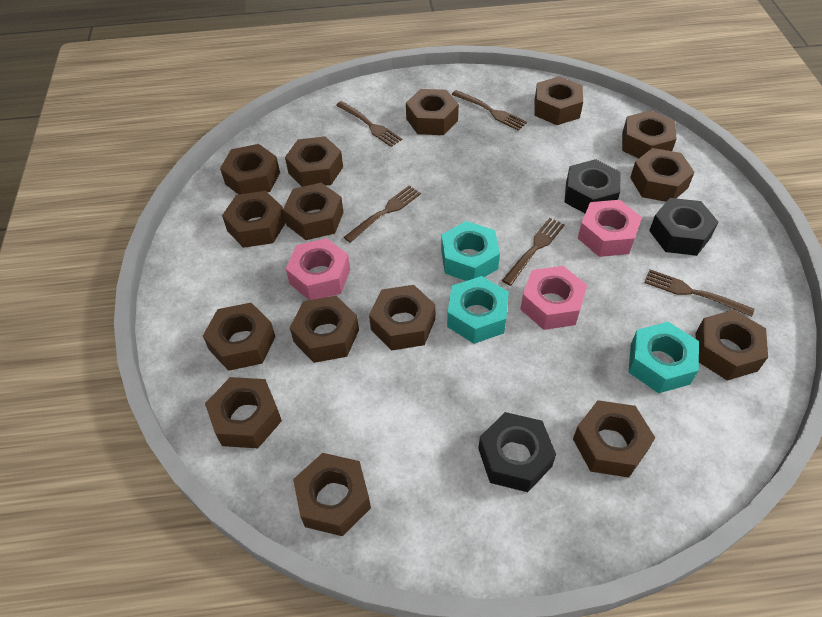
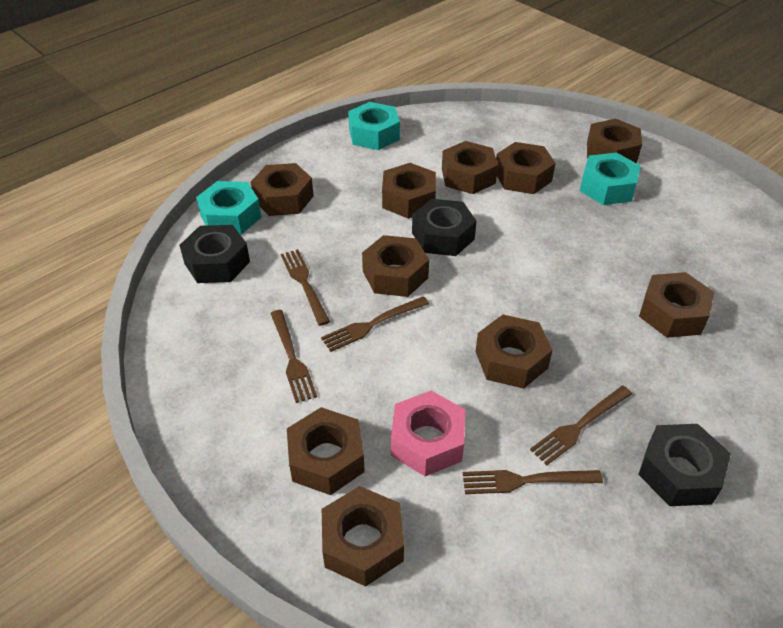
brown nut: 15 -> 10
pink nut: 3 -> 1

